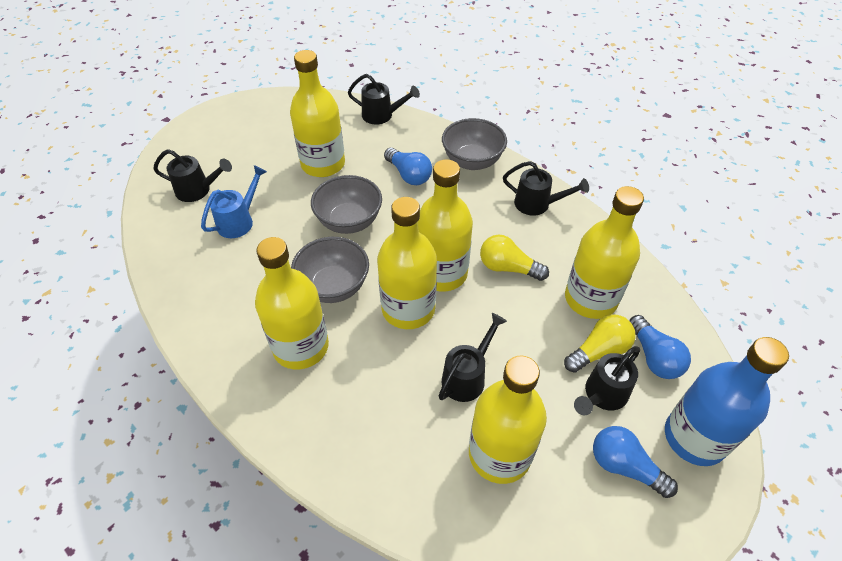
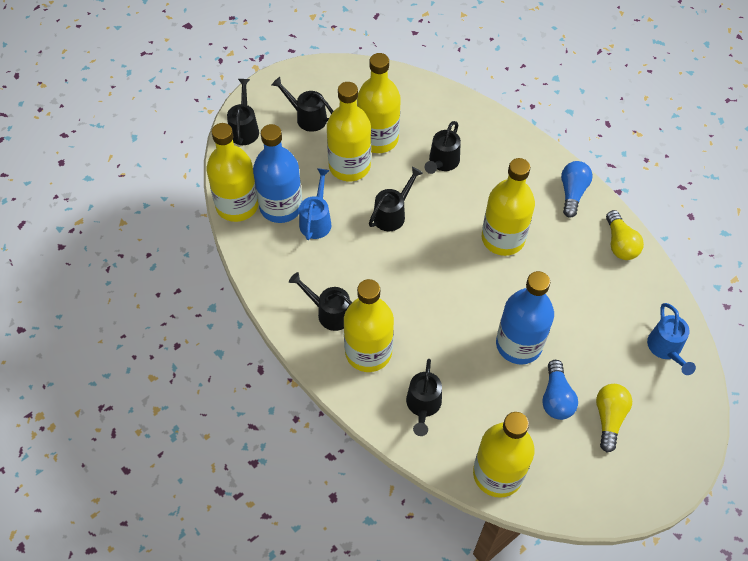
black watering can: 5 -> 6
blue bottle: 1 -> 2
blue light bulb: 3 -> 2
blue watering can: 1 -> 2
grey bowl: 3 -> 0

